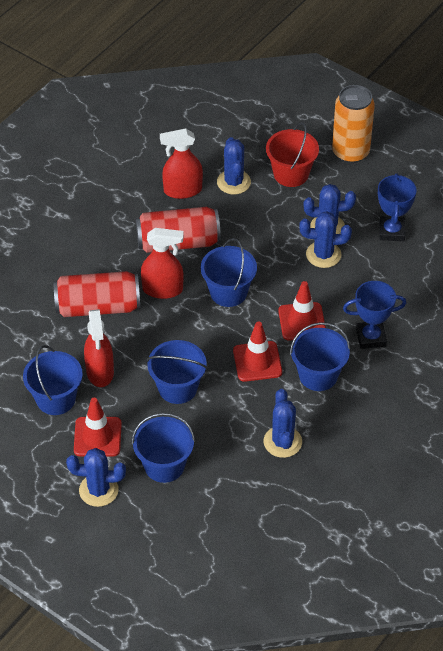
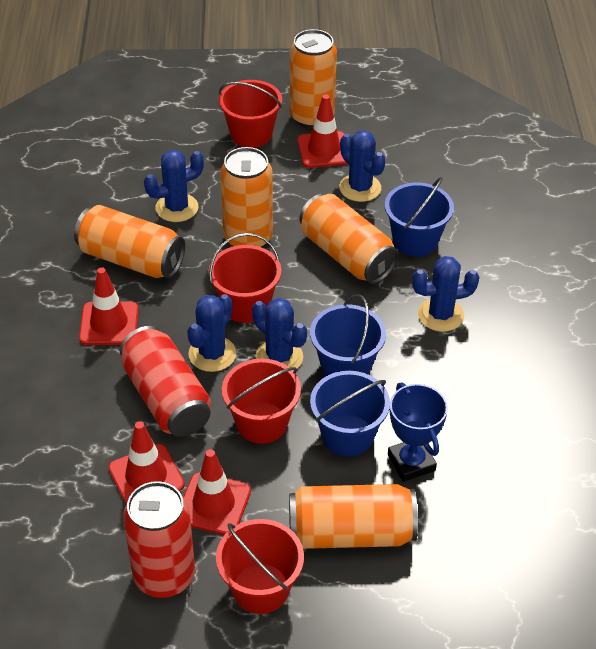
blue bucket: 5 -> 3
blue trophy: 2 -> 1
orange can: 1 -> 5
red bucket: 1 -> 4
red spray bottle: 3 -> 0
red traffic cone: 3 -> 4

